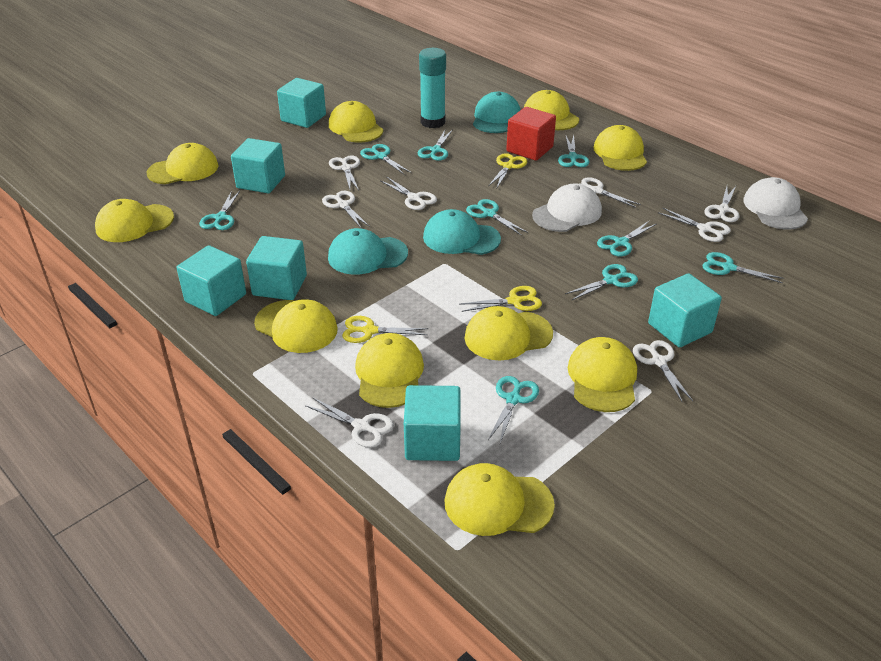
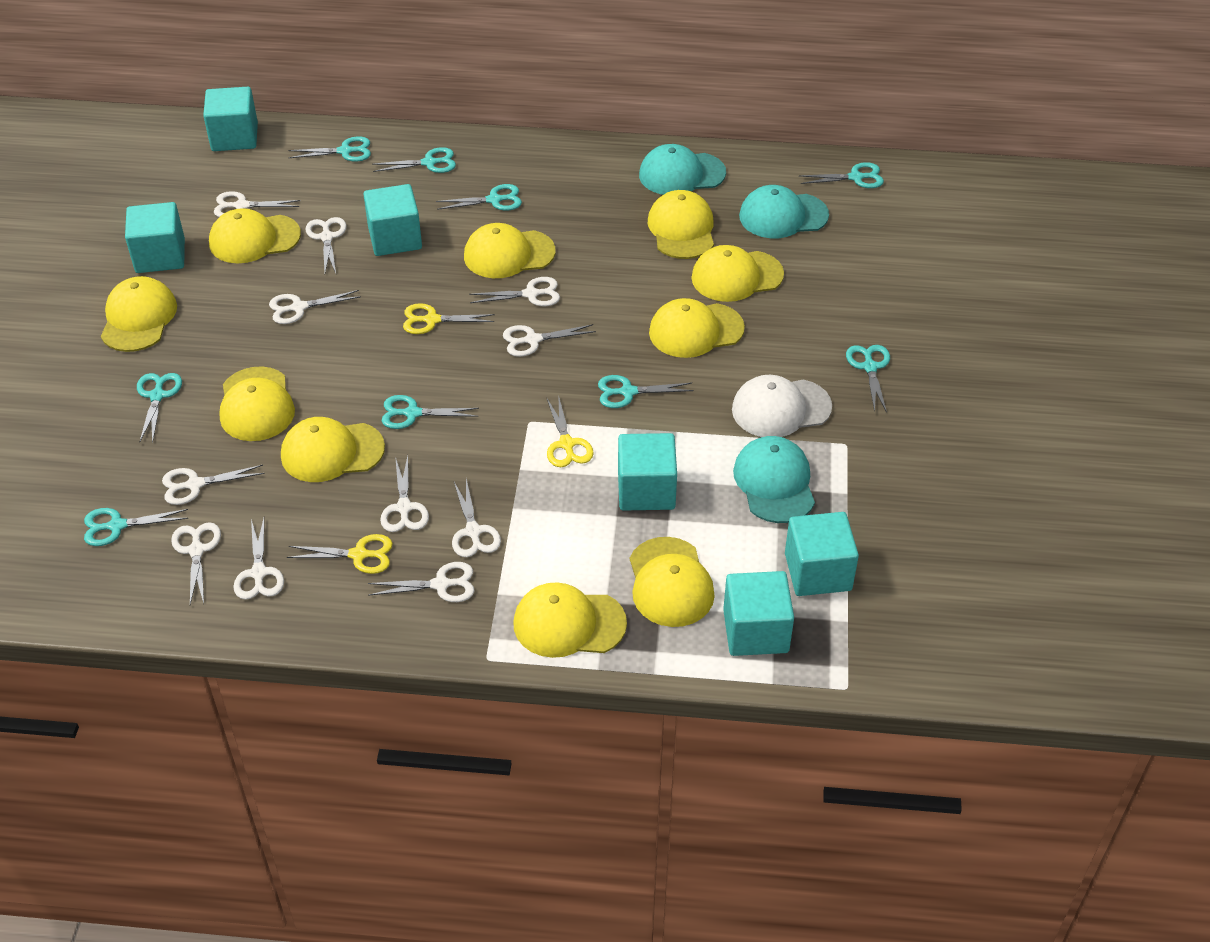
red cube: 1 -> 0
turquoise glue stick: 1 -> 0
white cap: 2 -> 1
white scissors: 8 -> 11

